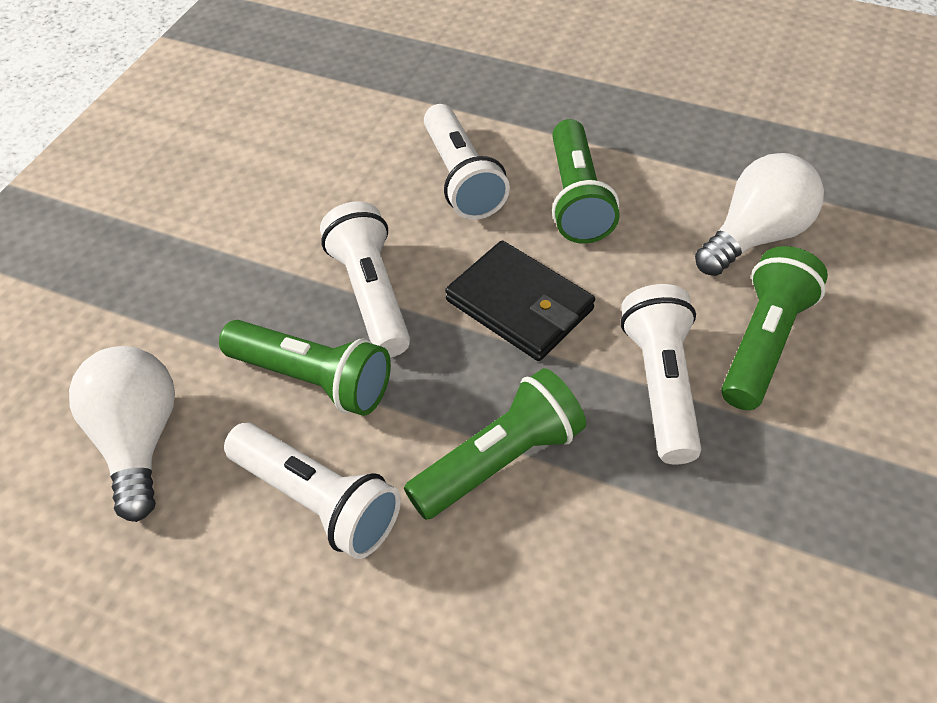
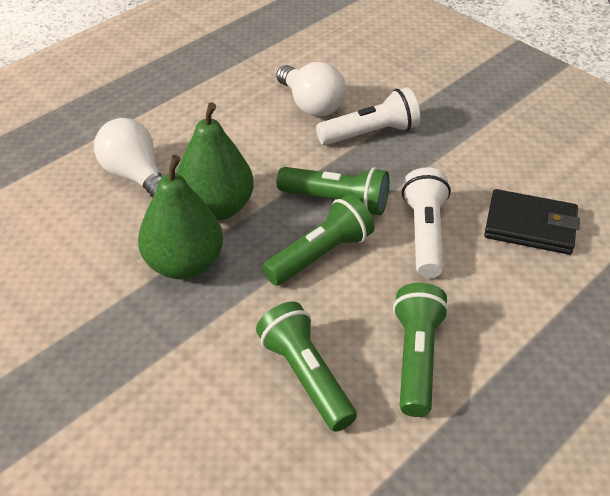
green pear: 0 -> 2
white flashlight: 4 -> 2

